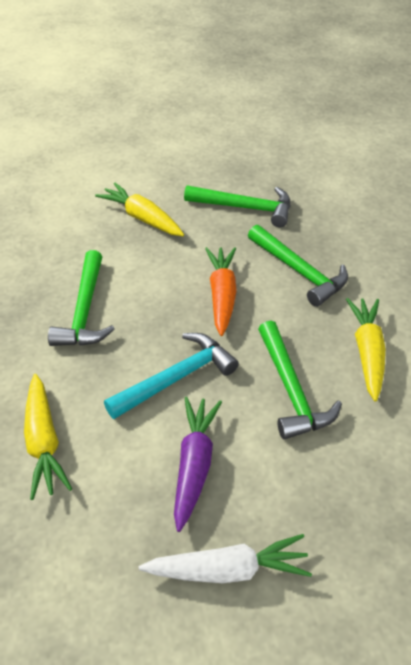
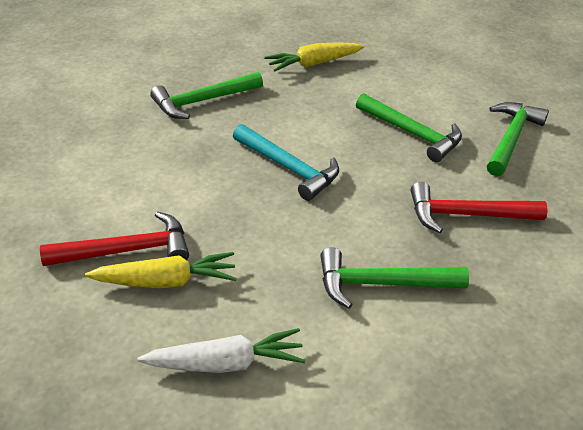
orange carrot: 1 -> 0
purple carrot: 1 -> 0
red hammer: 0 -> 2
yellow carrot: 3 -> 2

